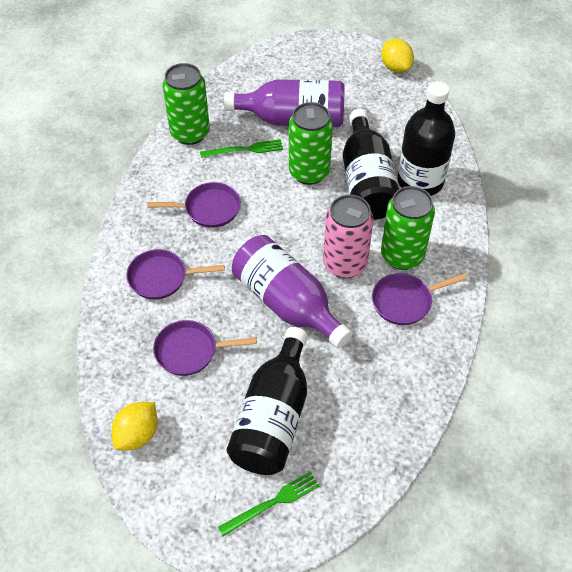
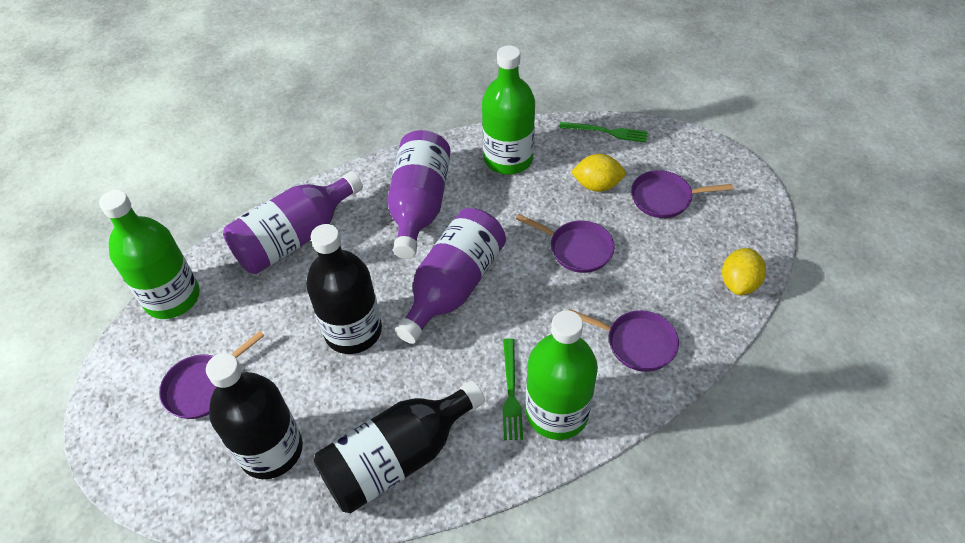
green bottle: 0 -> 3
green can: 3 -> 0
pink can: 1 -> 0
purple bottle: 2 -> 3

